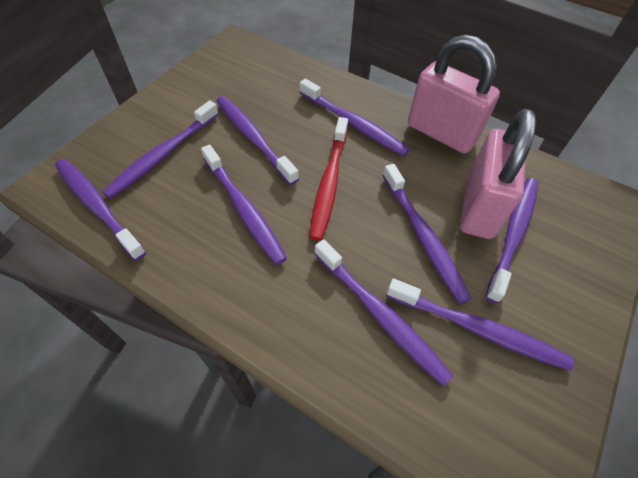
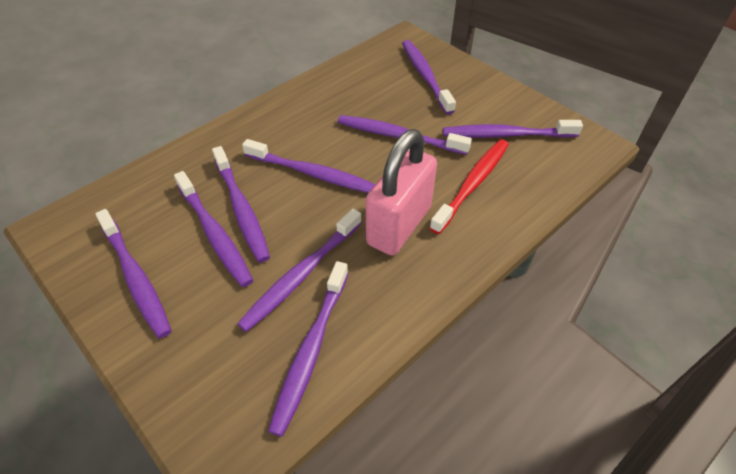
pink padlock: 2 -> 1

